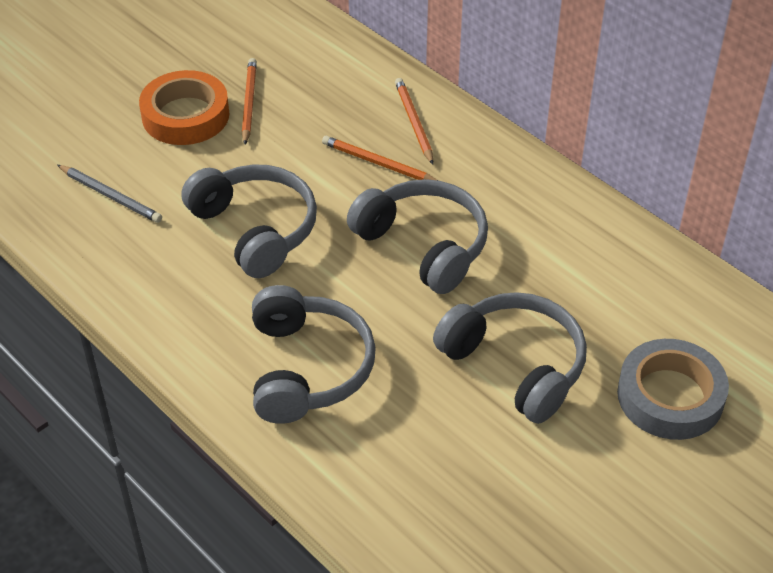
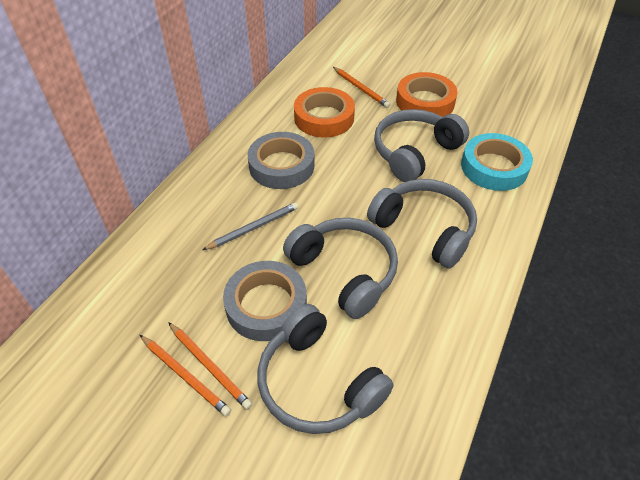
grey tape: 1 -> 2
orange tape: 1 -> 2
turquoise tape: 0 -> 1

